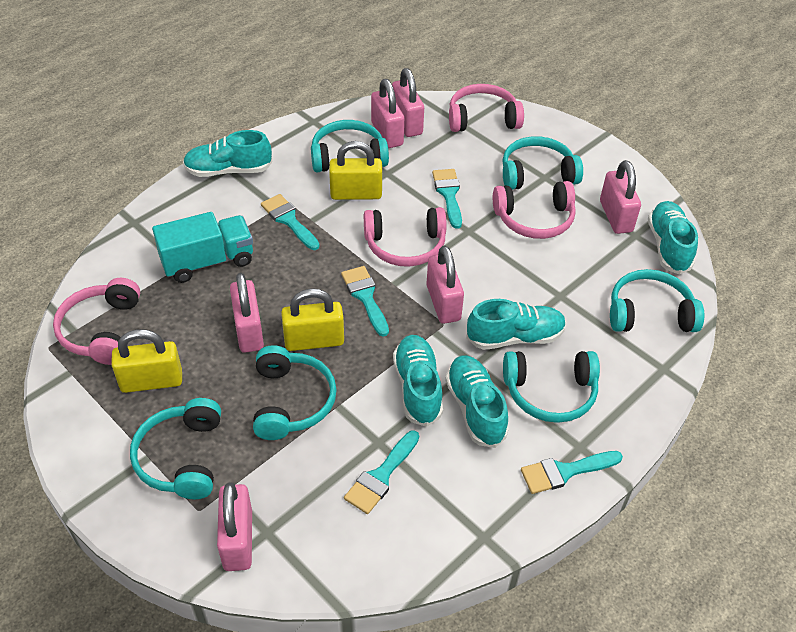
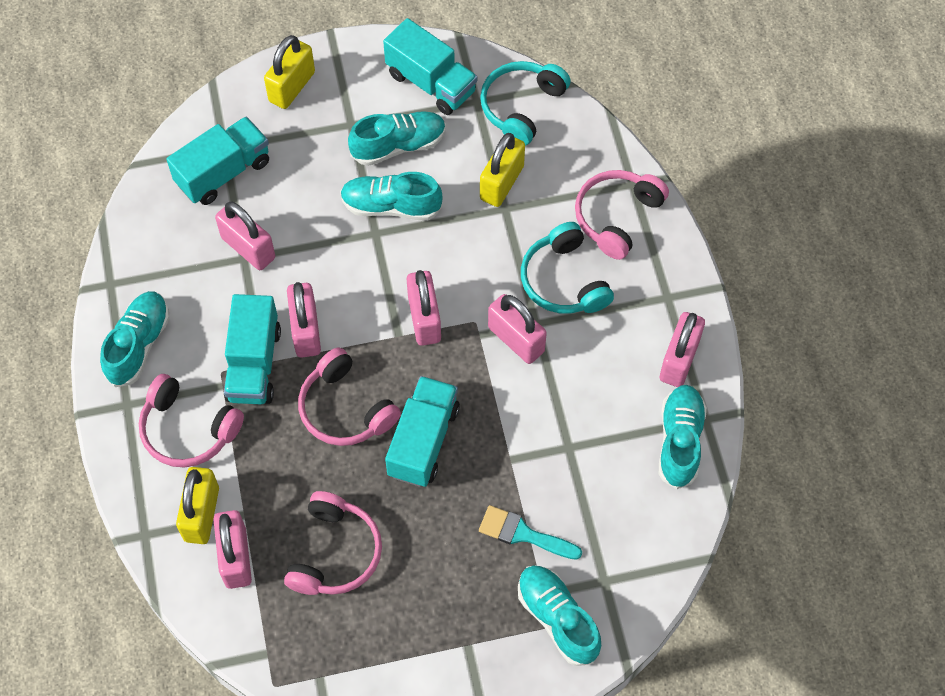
turquoise brush: 5 -> 1
turquoise headphones: 6 -> 2
turquoise truck: 1 -> 4

